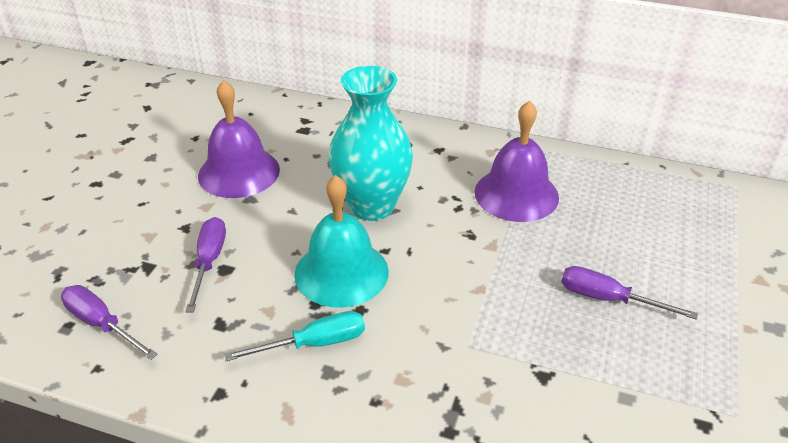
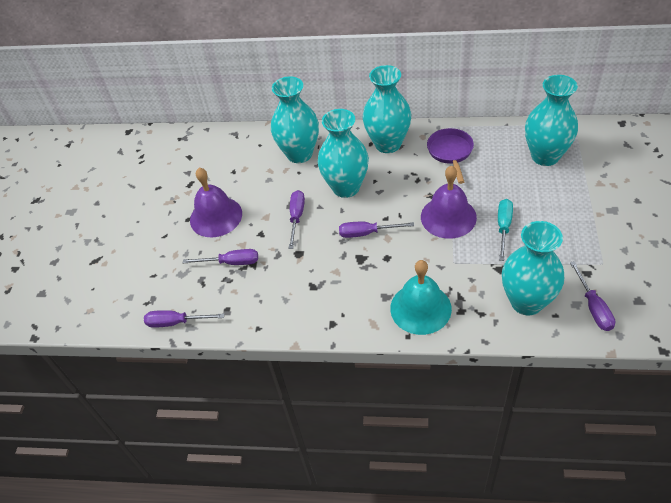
purple pan: 0 -> 1
purple screwdriver: 3 -> 5
turquoise vase: 1 -> 5

